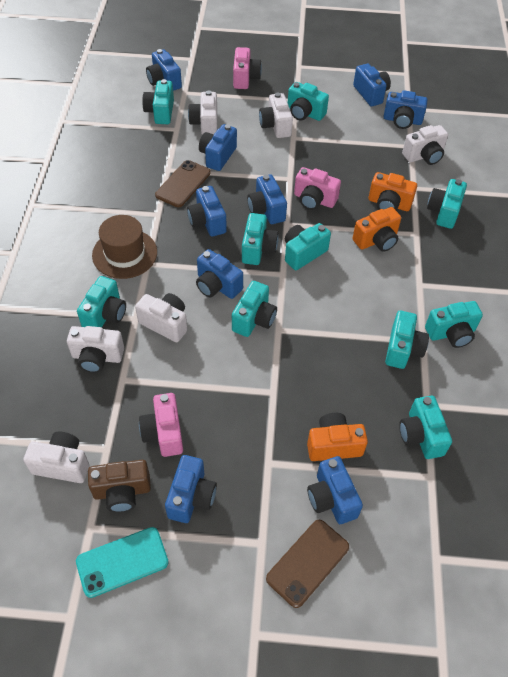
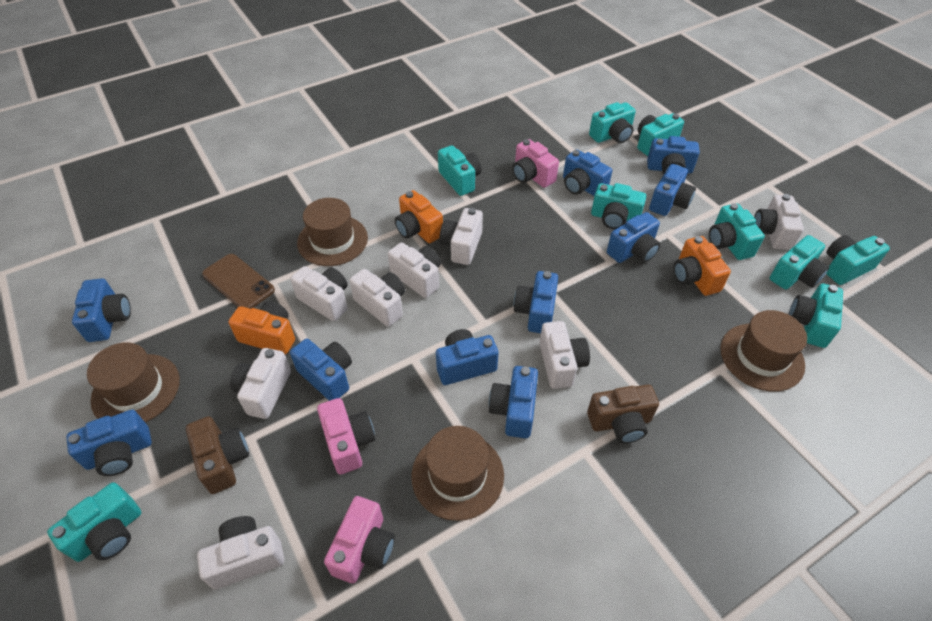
blue camera: 9 -> 10
brown camera: 1 -> 2
brown hat: 1 -> 4
brown phone: 2 -> 1
turquoise camera: 10 -> 9
turquoise phone: 1 -> 0
white camera: 6 -> 8

